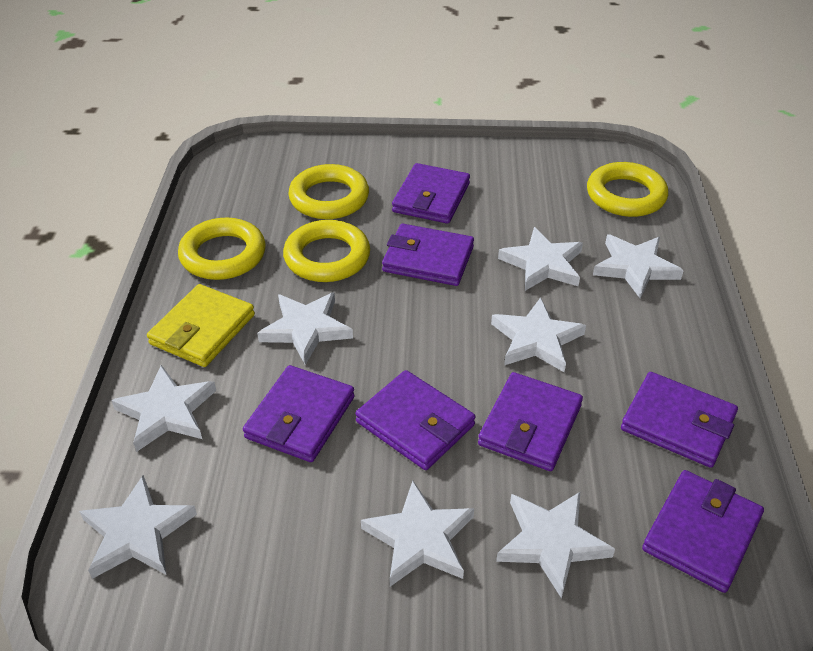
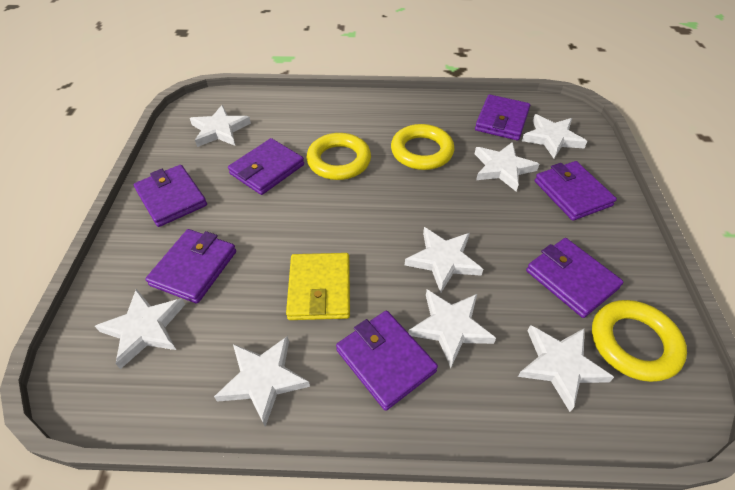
yellow ring: 4 -> 3

